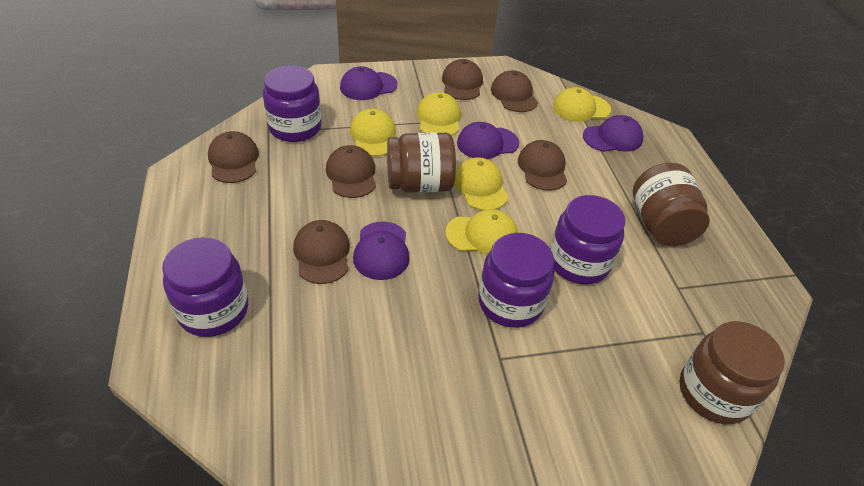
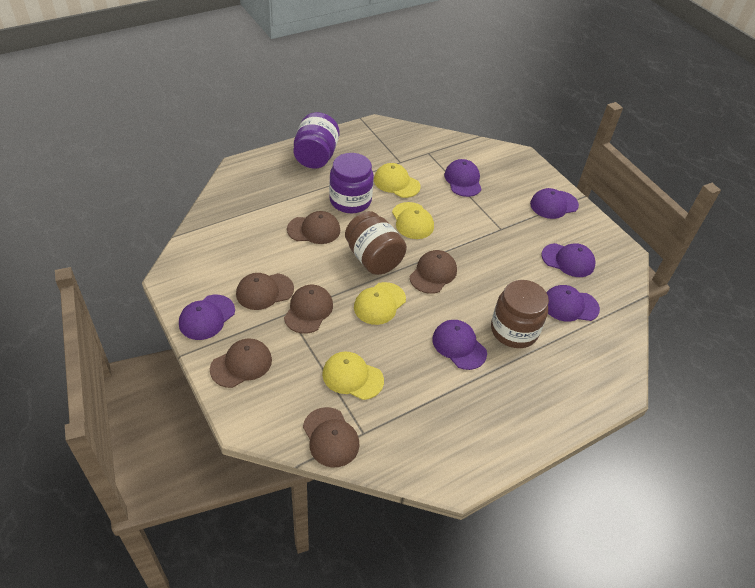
brown jar: 3 -> 2
purple cap: 4 -> 6
purple jar: 4 -> 2
yellow cap: 5 -> 4

